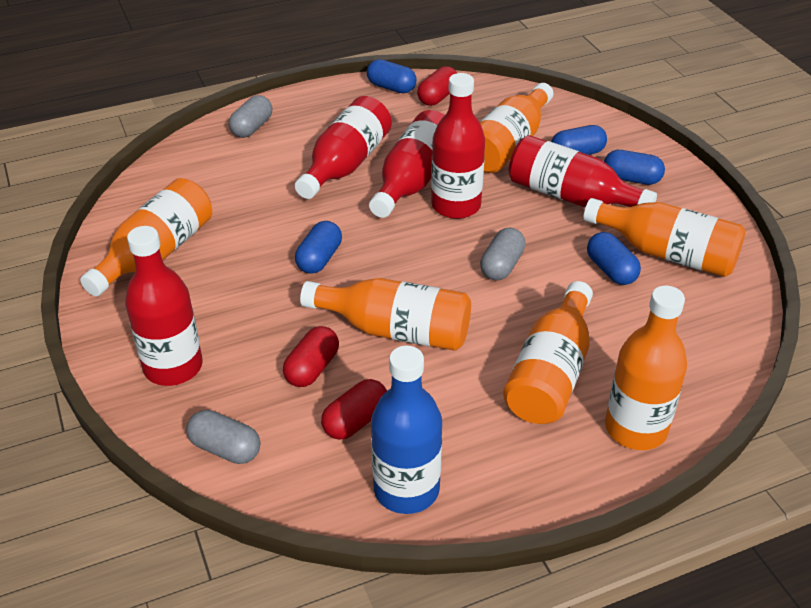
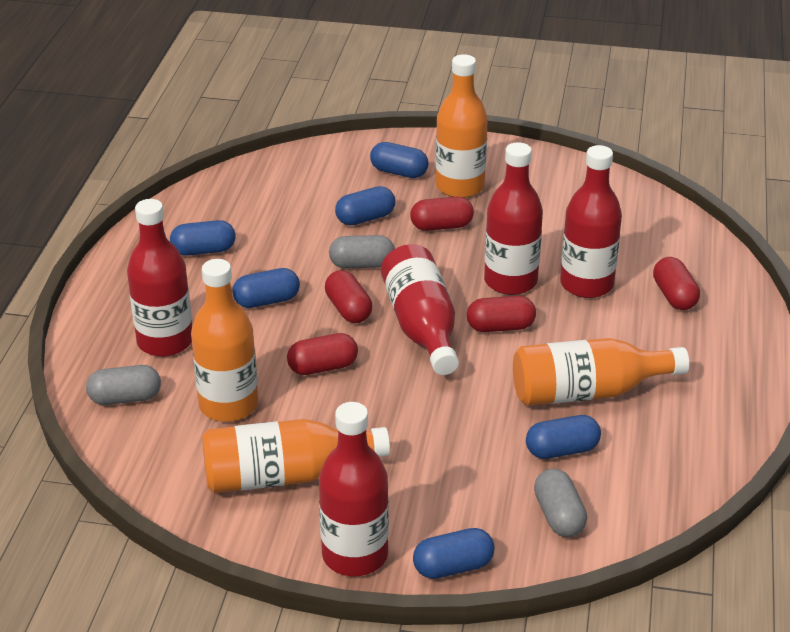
blue bottle: 1 -> 0
blue capsule: 5 -> 6
orange bottle: 6 -> 4
red capsule: 3 -> 5

